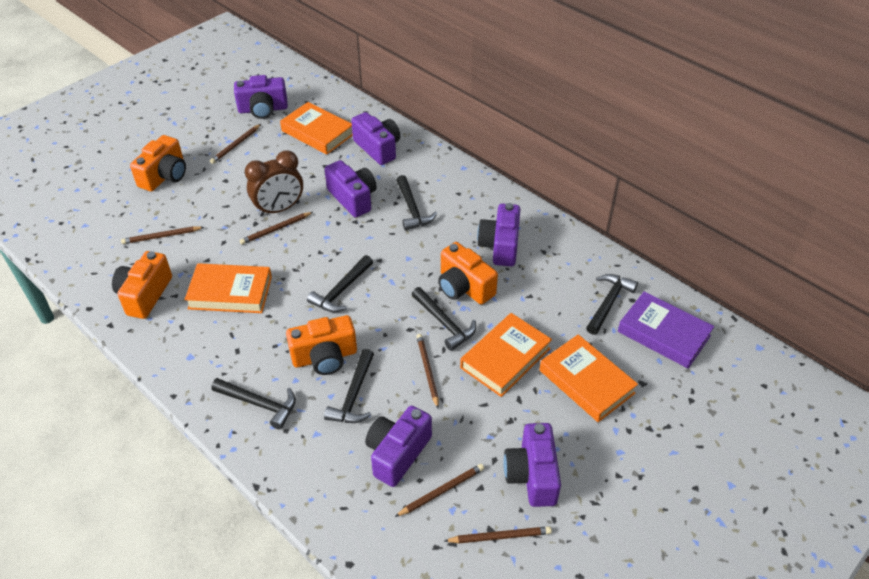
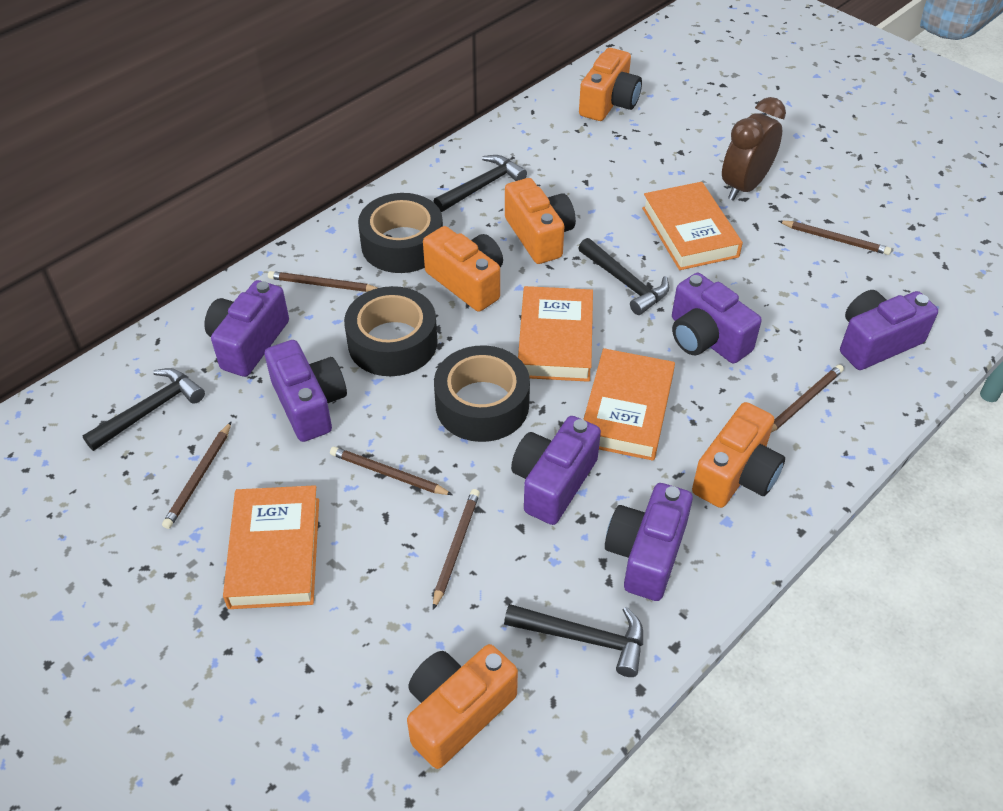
black hammer: 6 -> 4
black tape: 0 -> 3
orange camera: 4 -> 5
purple book: 1 -> 0

